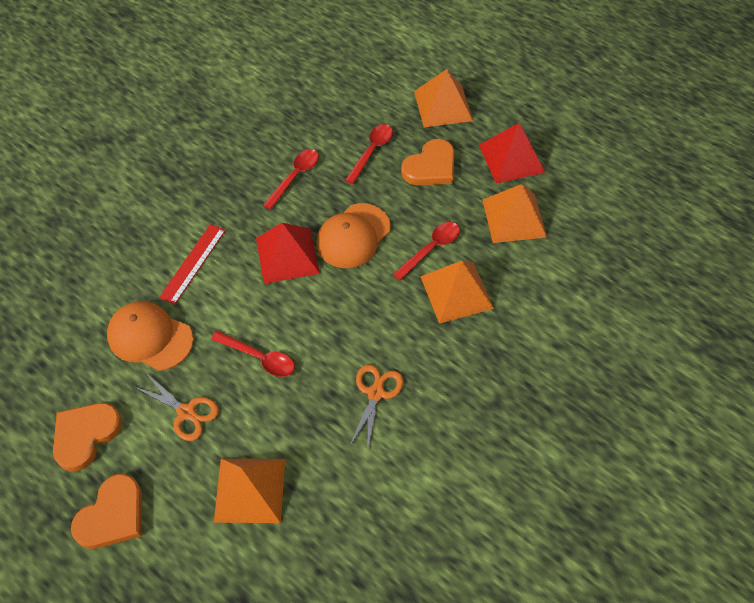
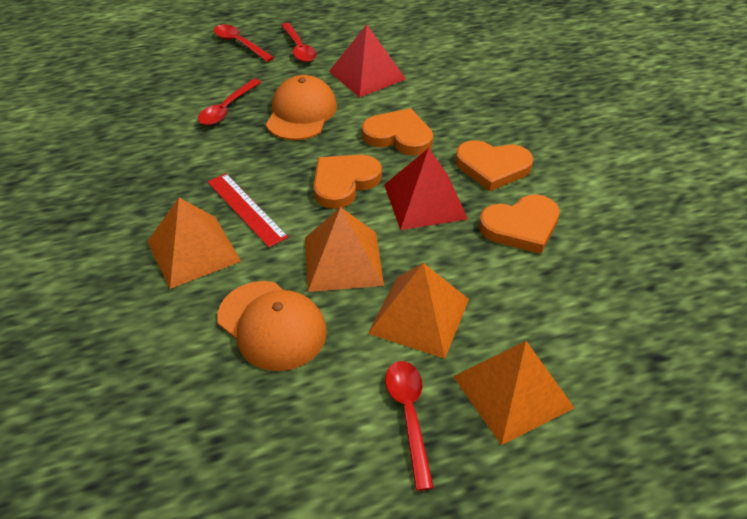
orange heart: 3 -> 4
orange scissors: 2 -> 0

